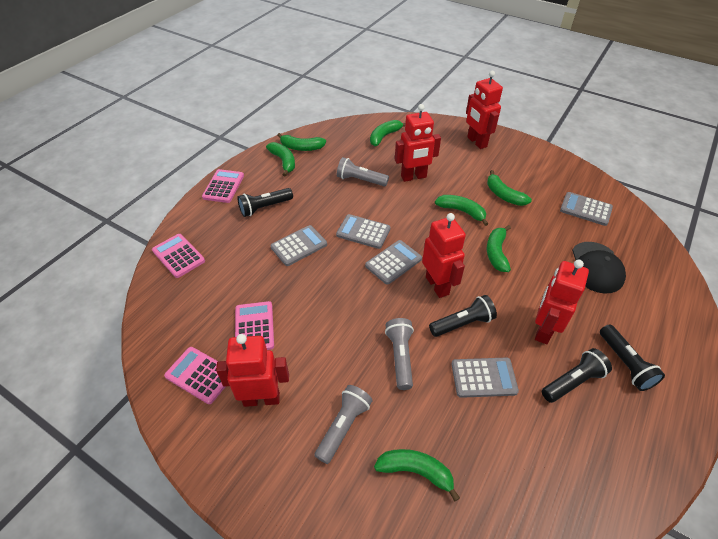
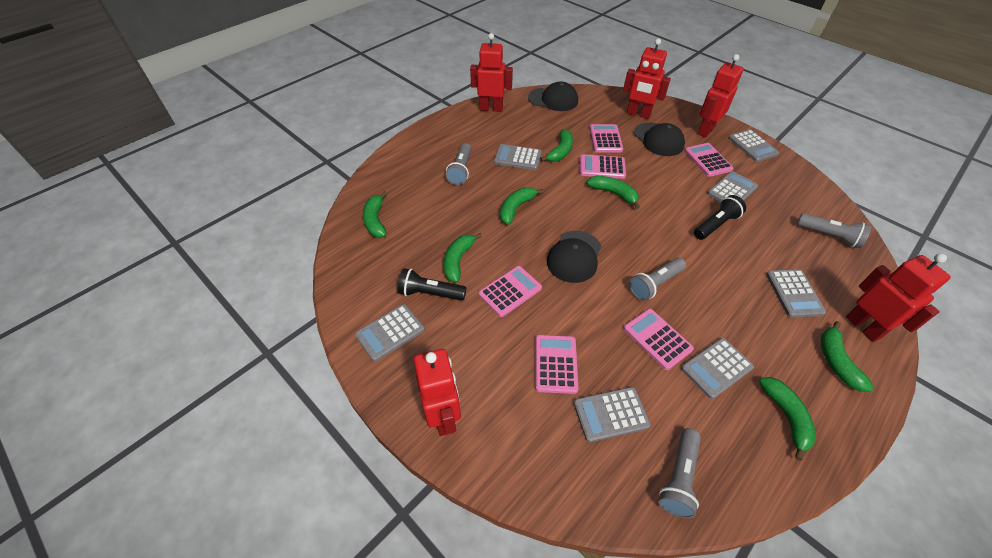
black cap: 1 -> 3
black flashlight: 4 -> 2
grey calculator: 5 -> 7
grey flashlight: 3 -> 4
pink calculator: 4 -> 6

